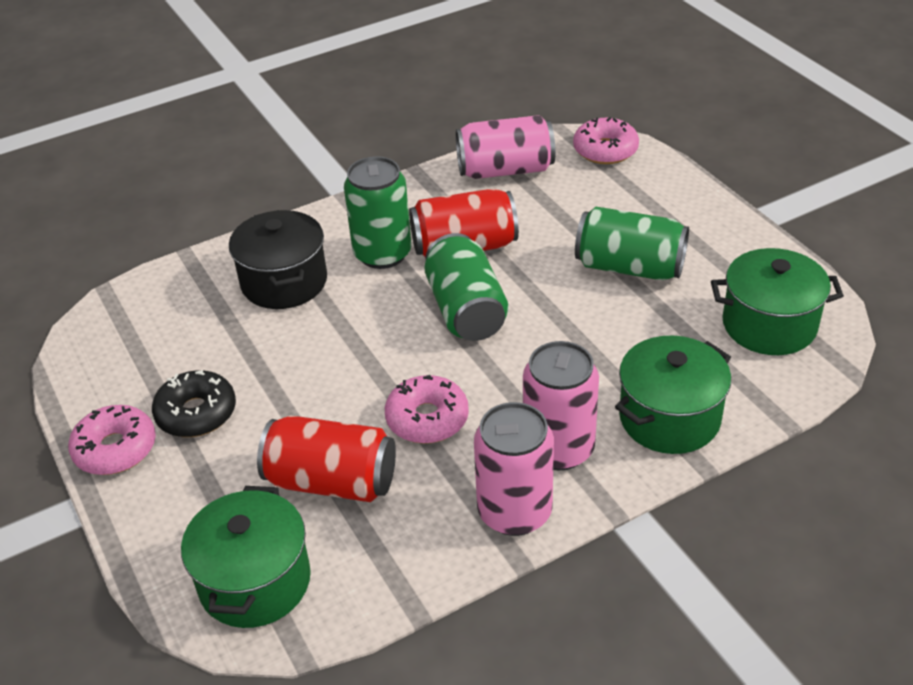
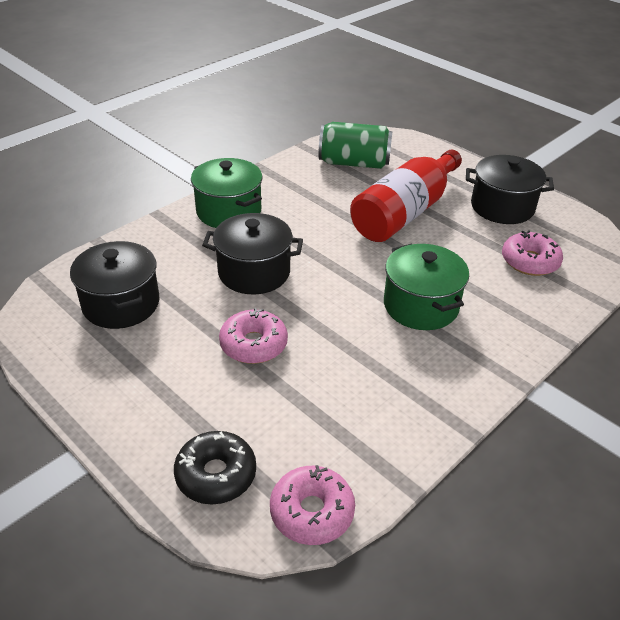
black pot: 1 -> 3
green can: 3 -> 1
green pot: 3 -> 2
pink can: 3 -> 0
red bottle: 0 -> 1
red can: 2 -> 0

